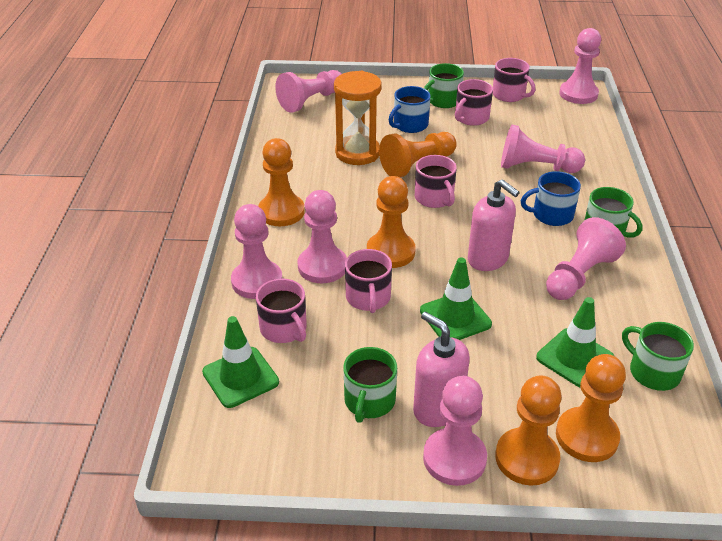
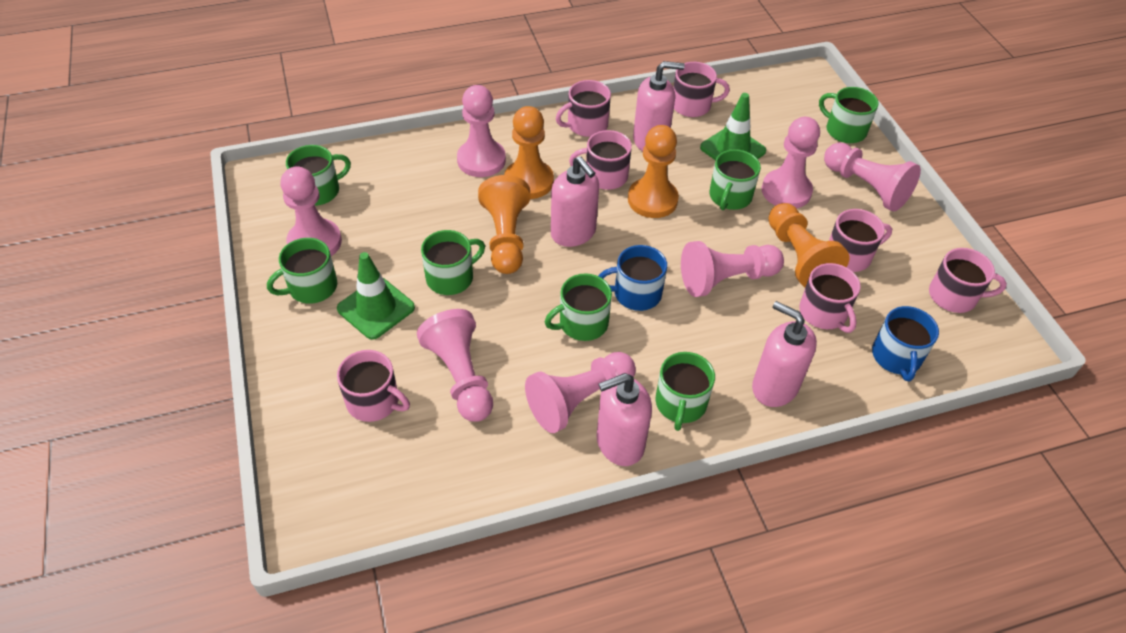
green mug: 4 -> 7
green traffic cone: 3 -> 2
orange hourglass: 1 -> 0
orange pawn: 5 -> 4
pink mug: 5 -> 7
pink soap dispenser: 2 -> 4

